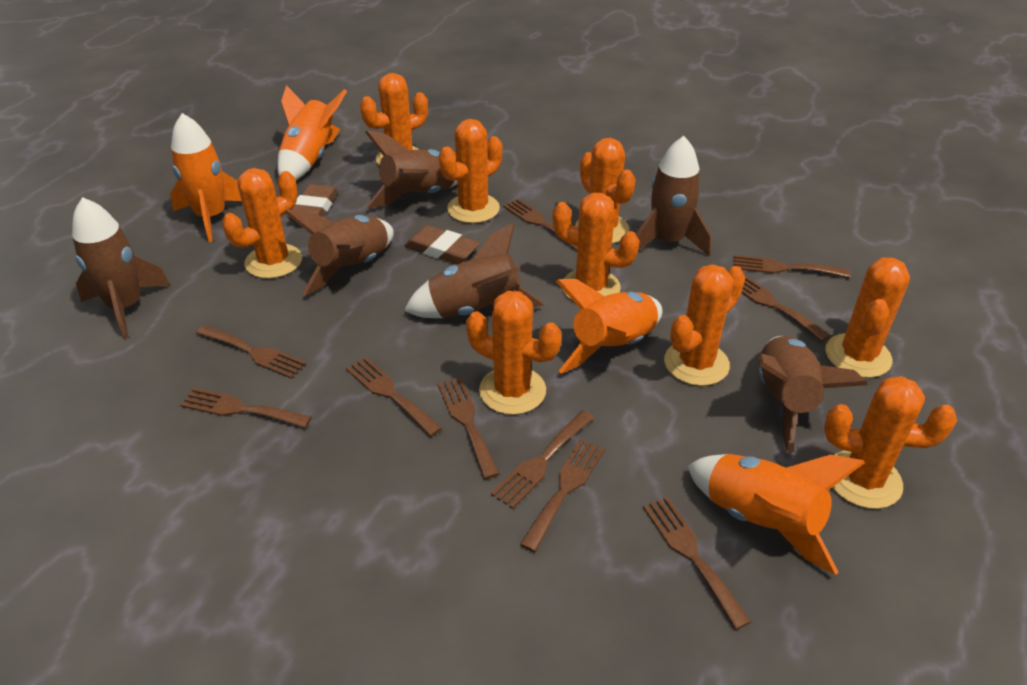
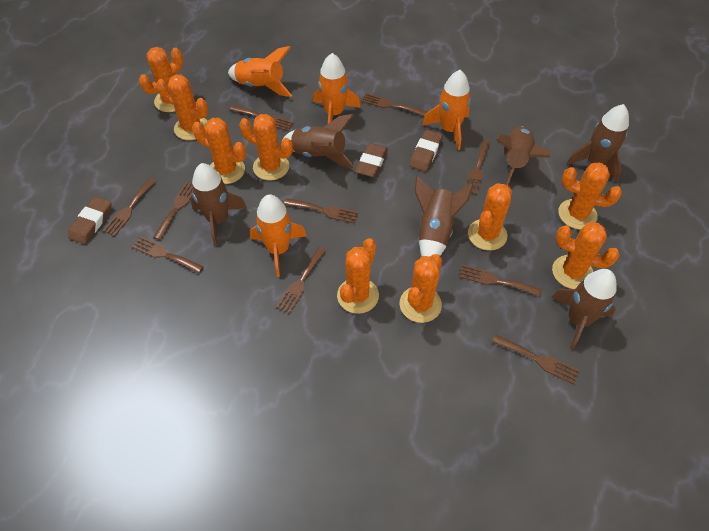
brown eraser: 2 -> 3

